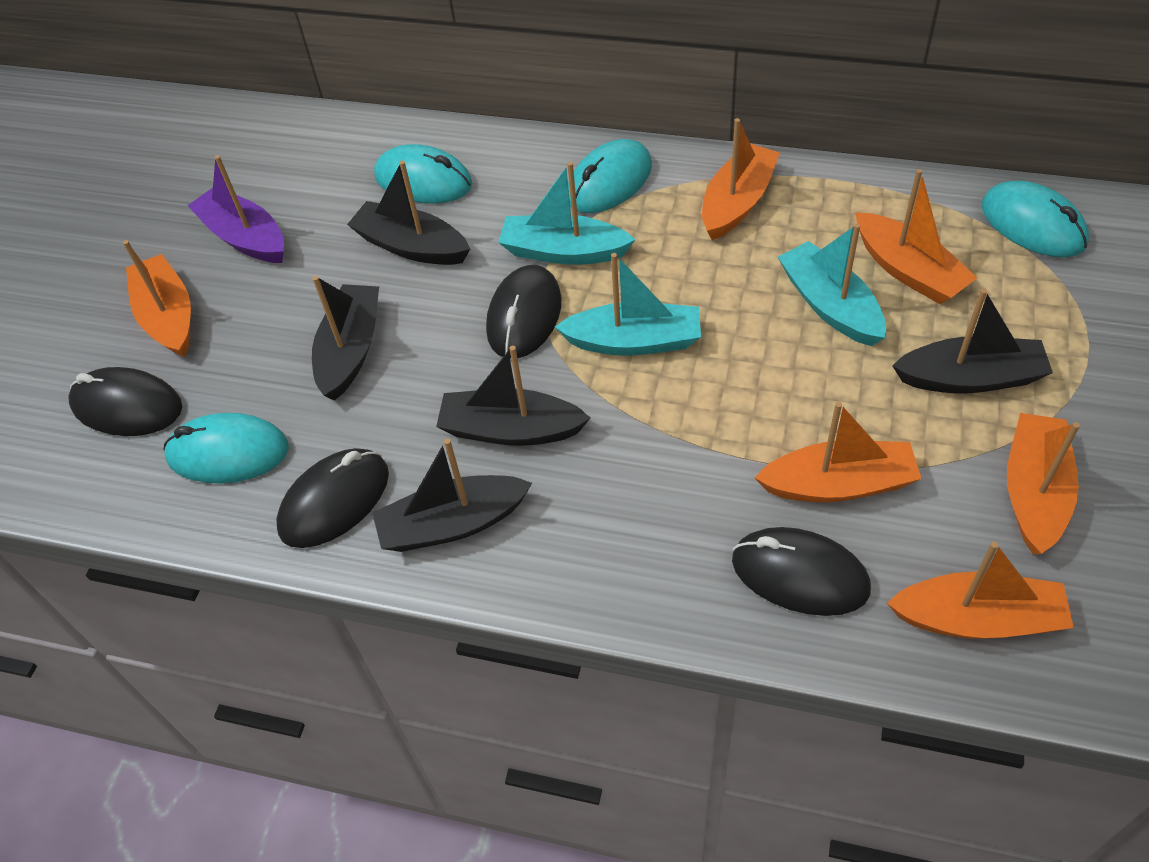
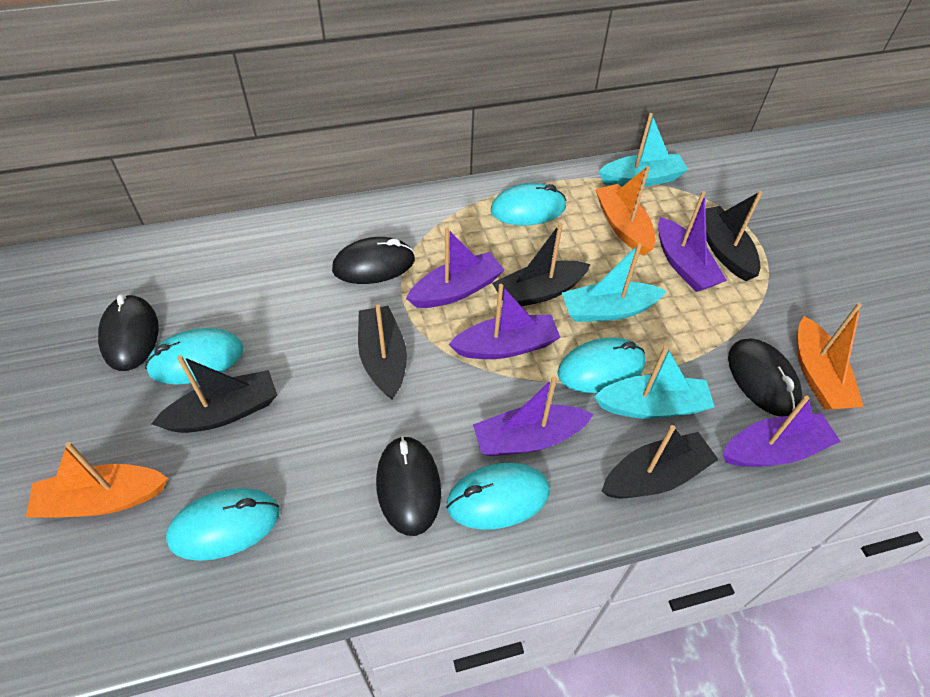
orange boat: 6 -> 3
purple boat: 1 -> 5
turquoise mouse: 4 -> 5

